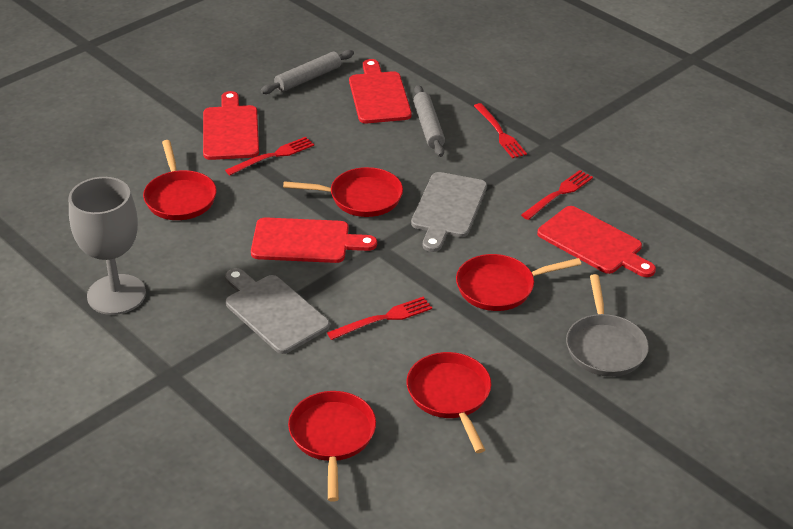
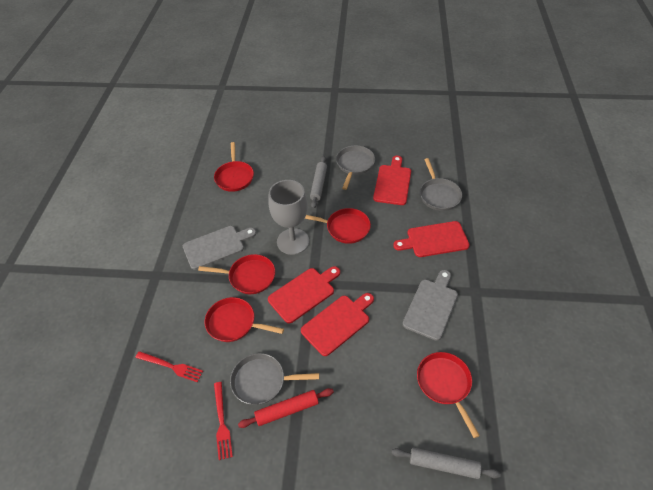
grey pan: 1 -> 3
red fork: 4 -> 2
red rolling pin: 0 -> 1

